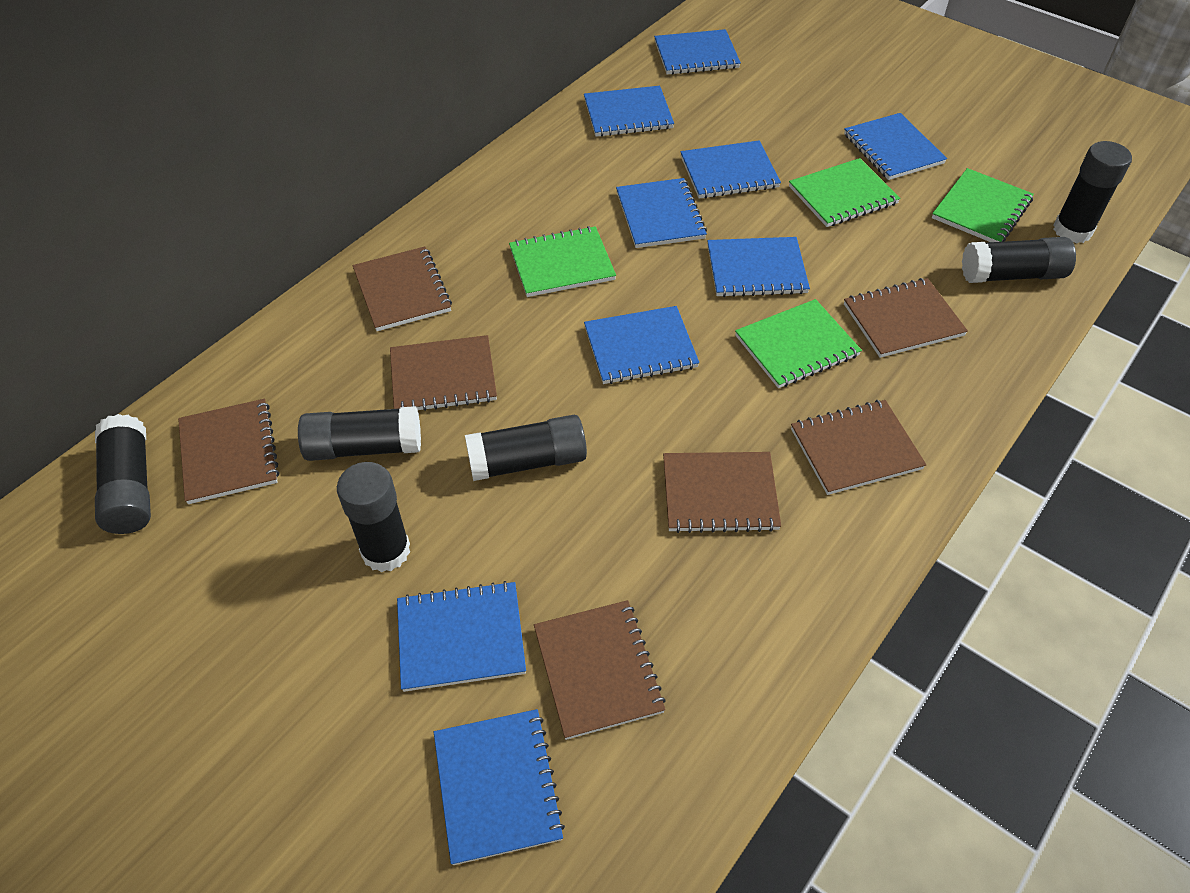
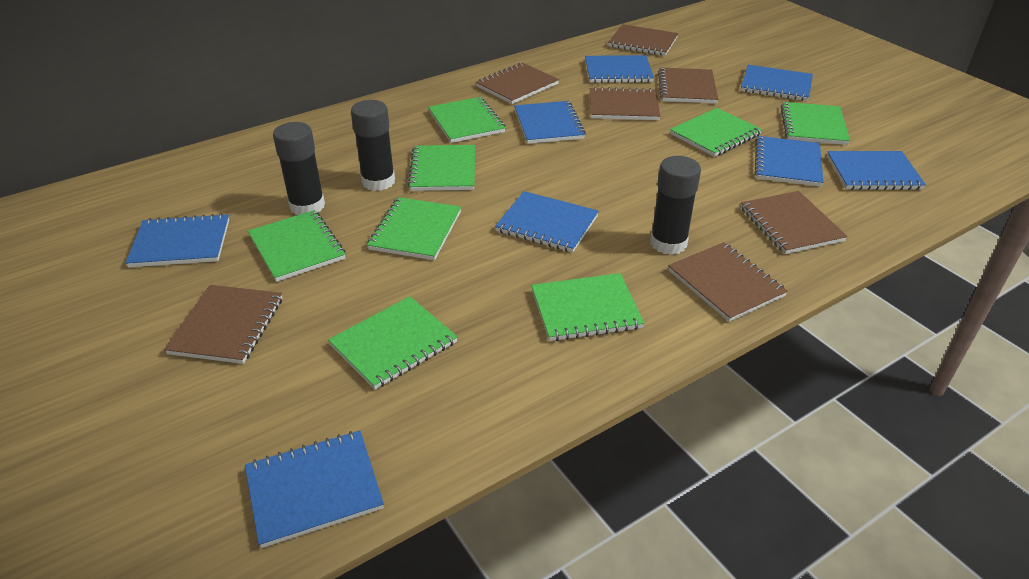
black glue stick: 6 -> 3
blue notebook: 9 -> 8
green notebook: 4 -> 8

